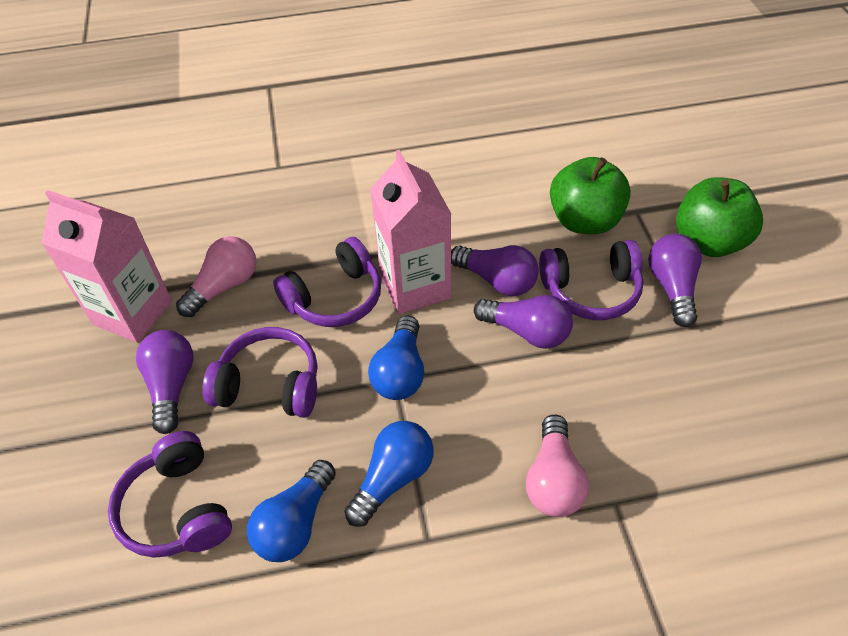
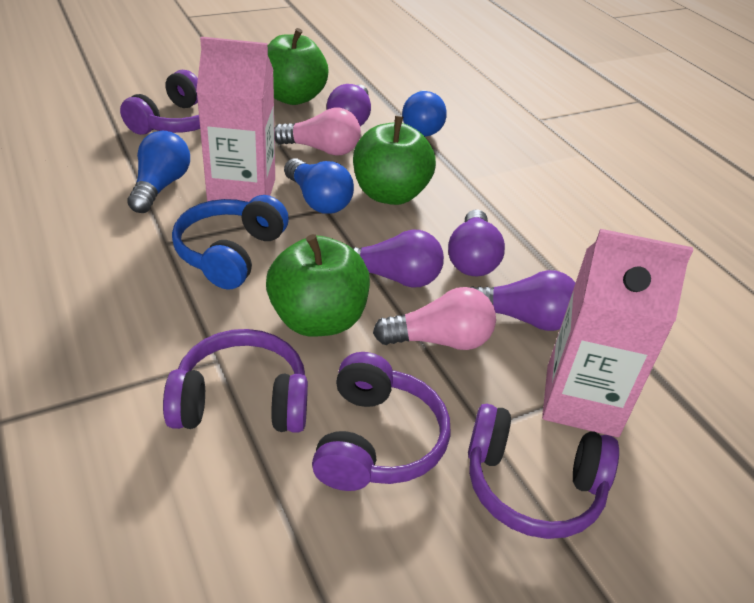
blue headphones: 0 -> 1
green apple: 2 -> 3

